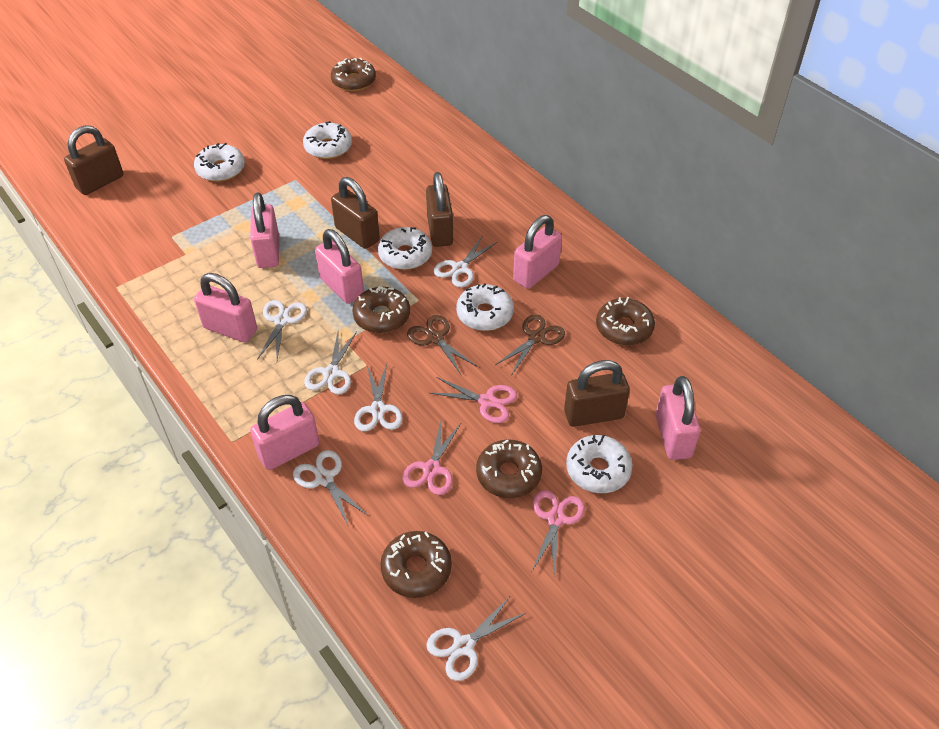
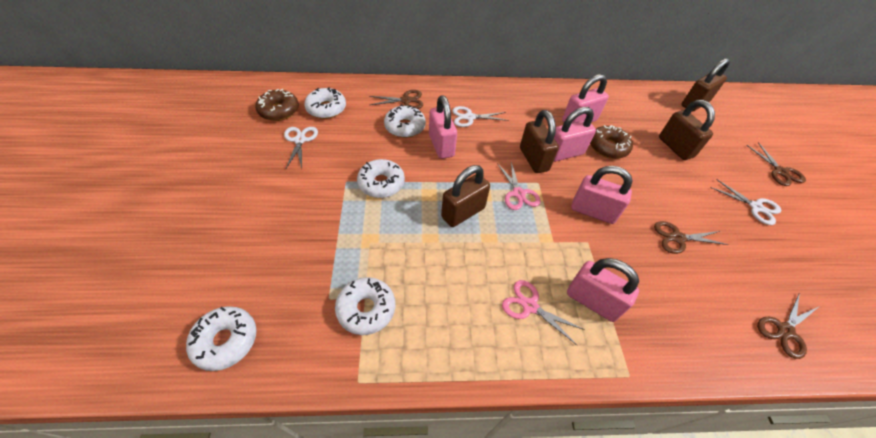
brown donut: 5 -> 2
brown scissors: 2 -> 4
pink padlock: 6 -> 5
pink scissors: 3 -> 2
white scissors: 6 -> 3

